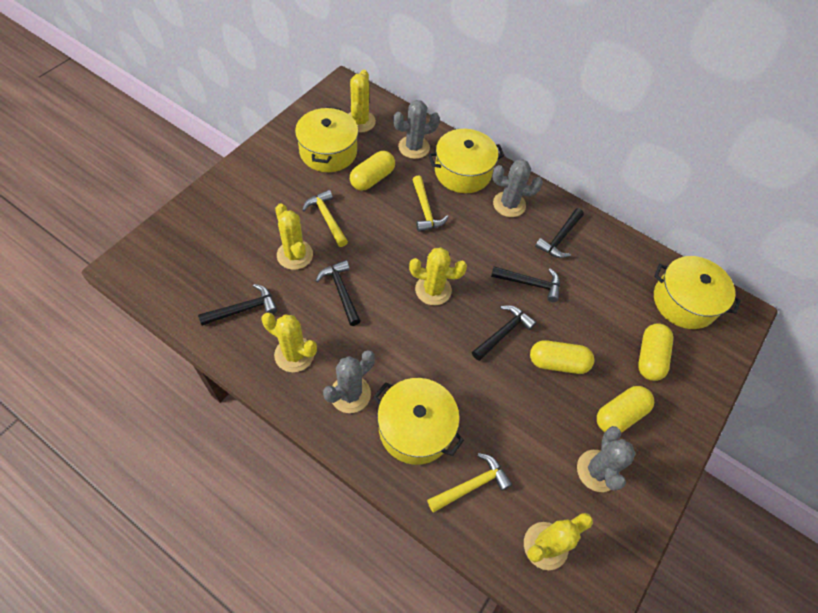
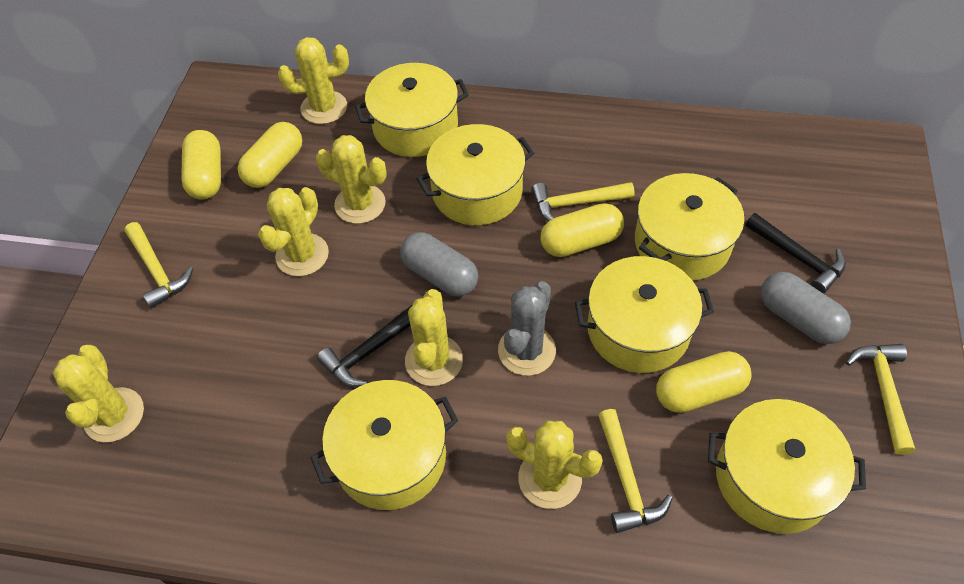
black hammer: 5 -> 2
grey cactus: 4 -> 1
grey capsule: 0 -> 2
yellow cactus: 5 -> 6
yellow hammer: 3 -> 4
yellow pot: 4 -> 6

